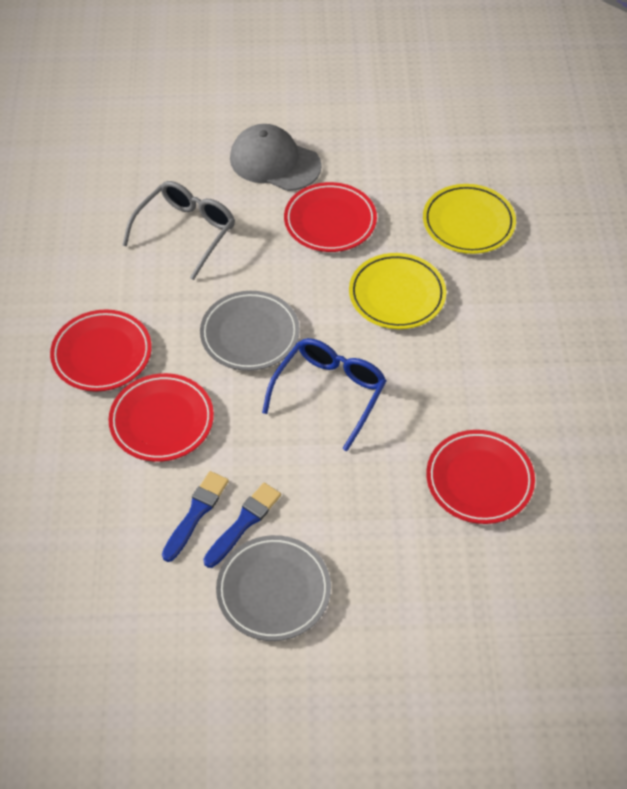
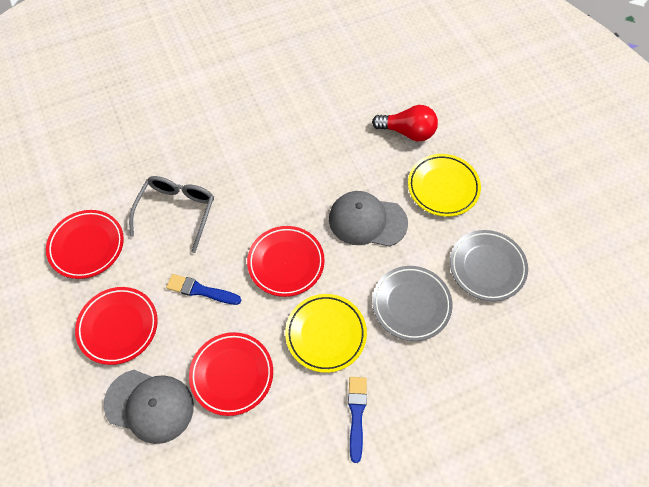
blue glasses: 1 -> 0
grey cap: 1 -> 2
red light bulb: 0 -> 1

